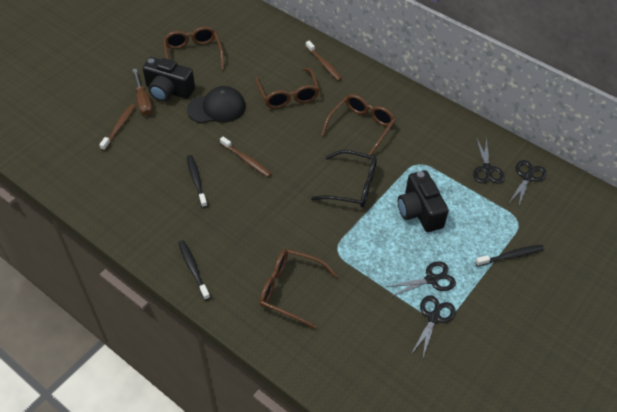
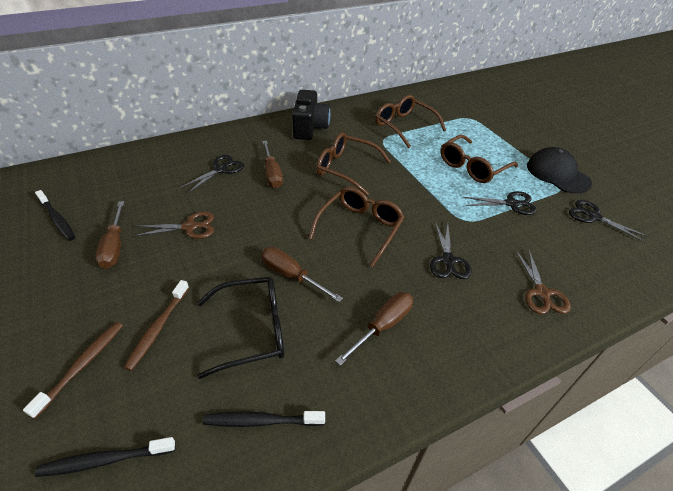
black camera: 2 -> 1
brown scissors: 0 -> 2
brown screwdriver: 1 -> 4
brown toothbrush: 3 -> 2

